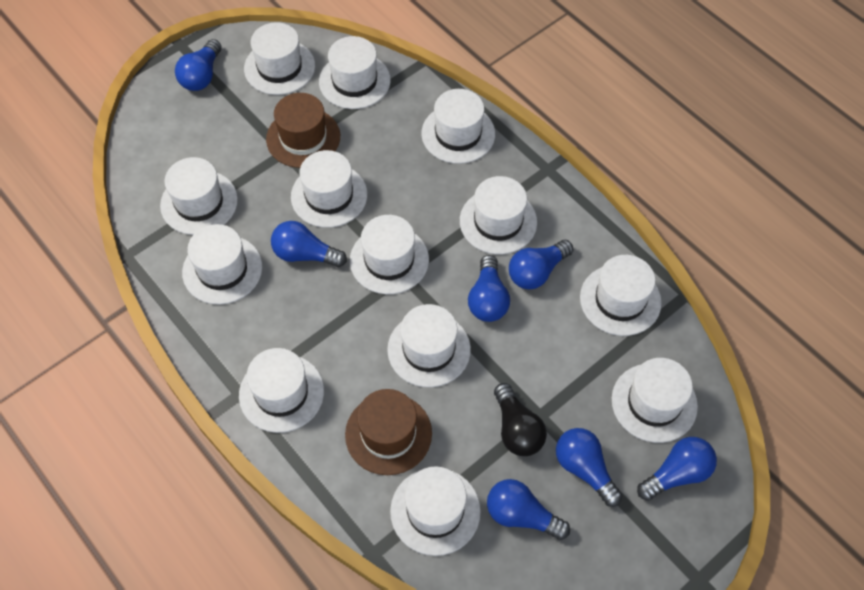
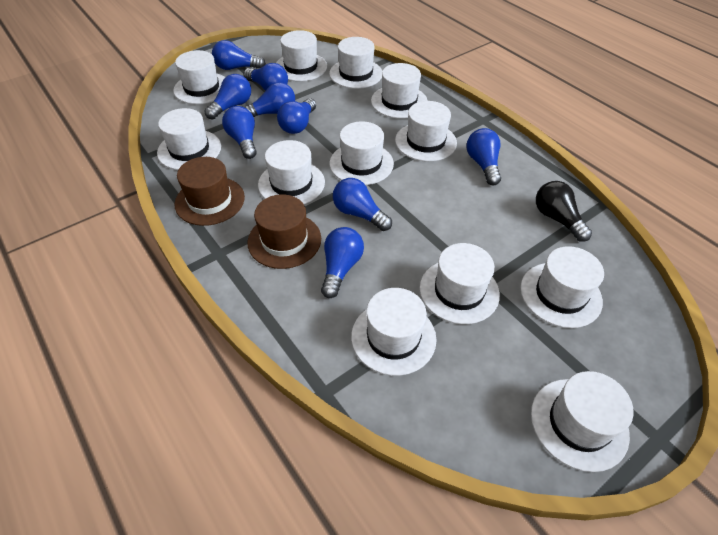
blue light bulb: 7 -> 9
white hat: 13 -> 12

